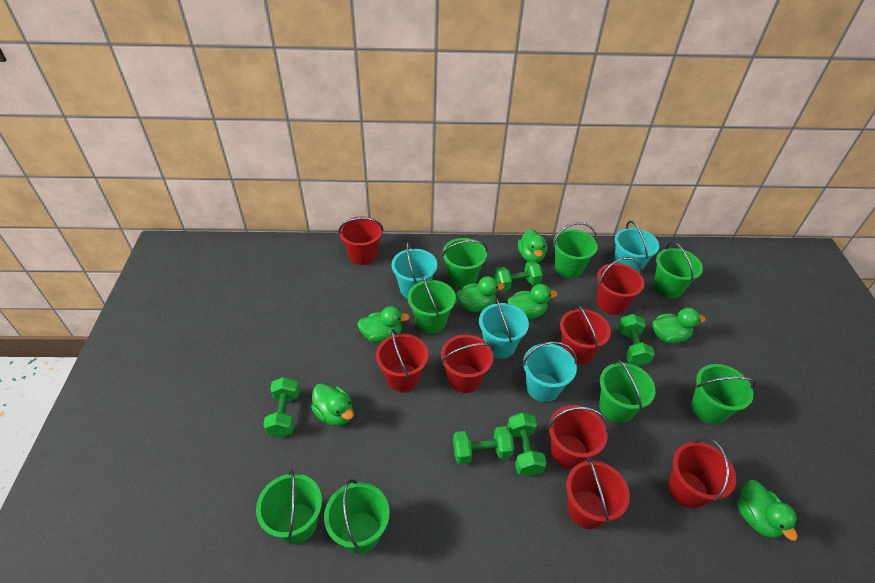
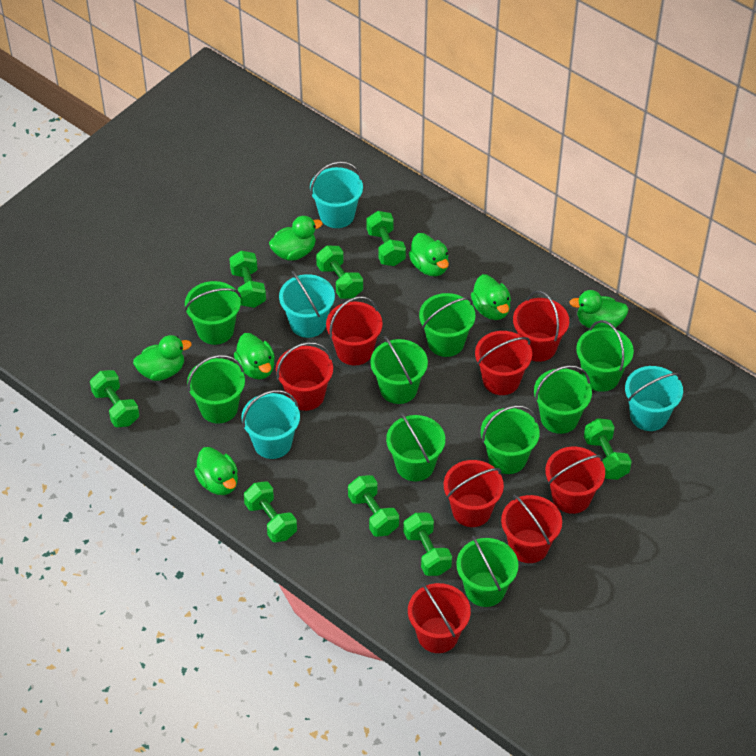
green bucket: 8 -> 9
green dumbbell: 5 -> 8

